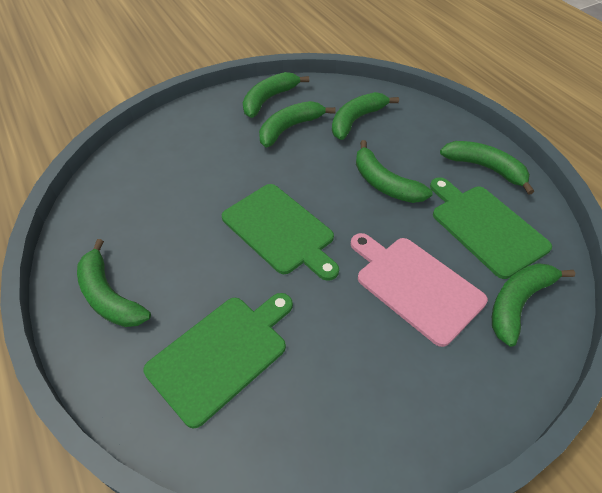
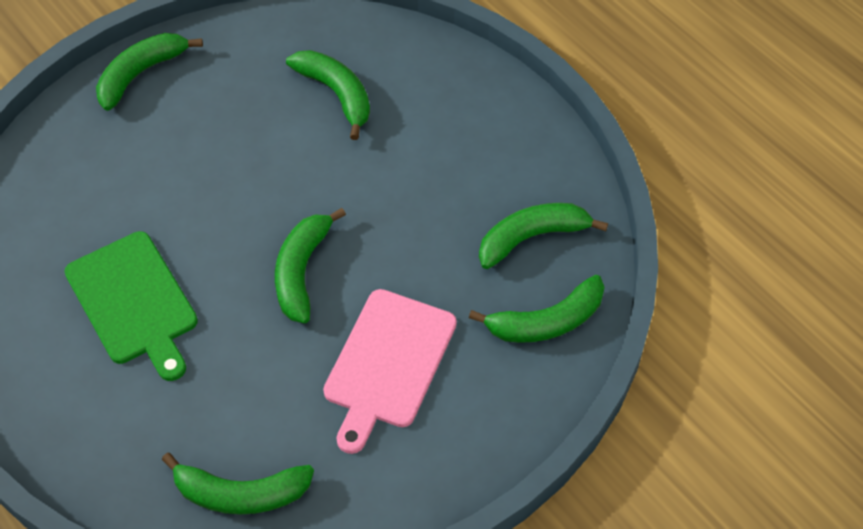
green banana: 7 -> 6
green cutting board: 3 -> 1

